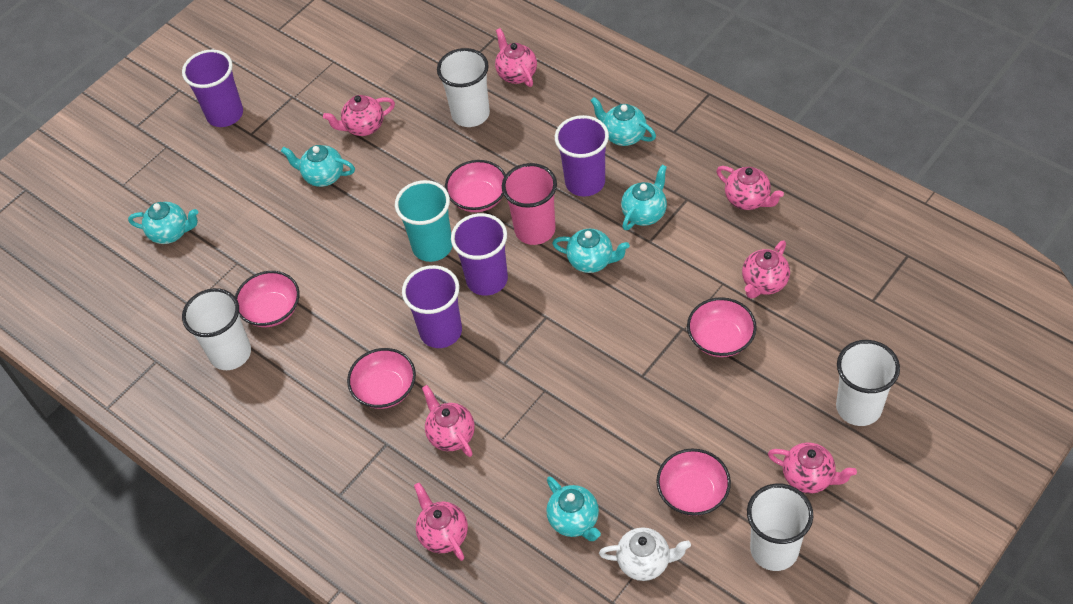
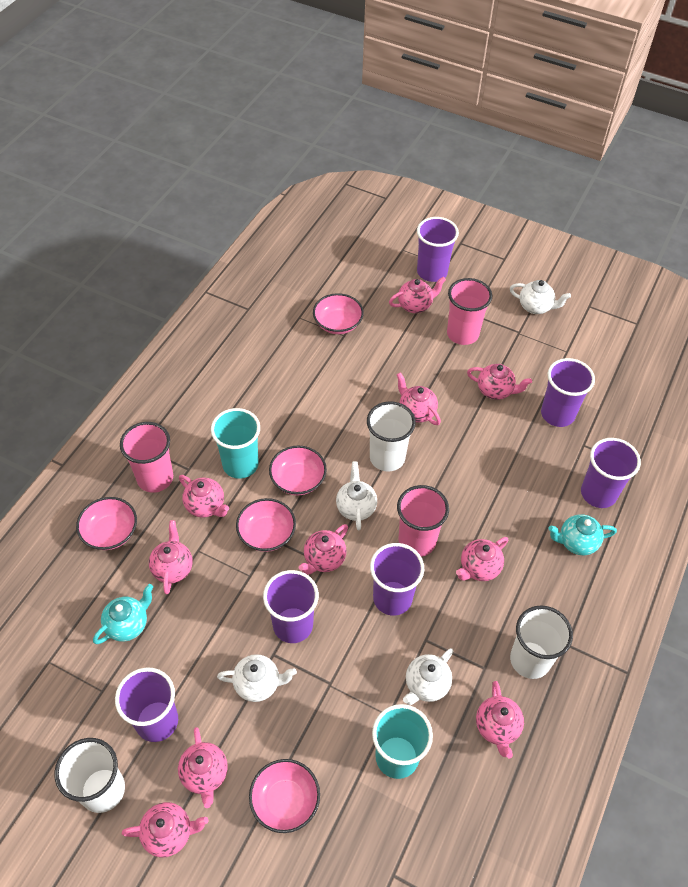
pink cup: 1 -> 3
pink teapot: 7 -> 10
purple cup: 4 -> 6
turquoise cup: 1 -> 2
turquoise teapot: 6 -> 2
white cup: 4 -> 3
white teapot: 1 -> 4

